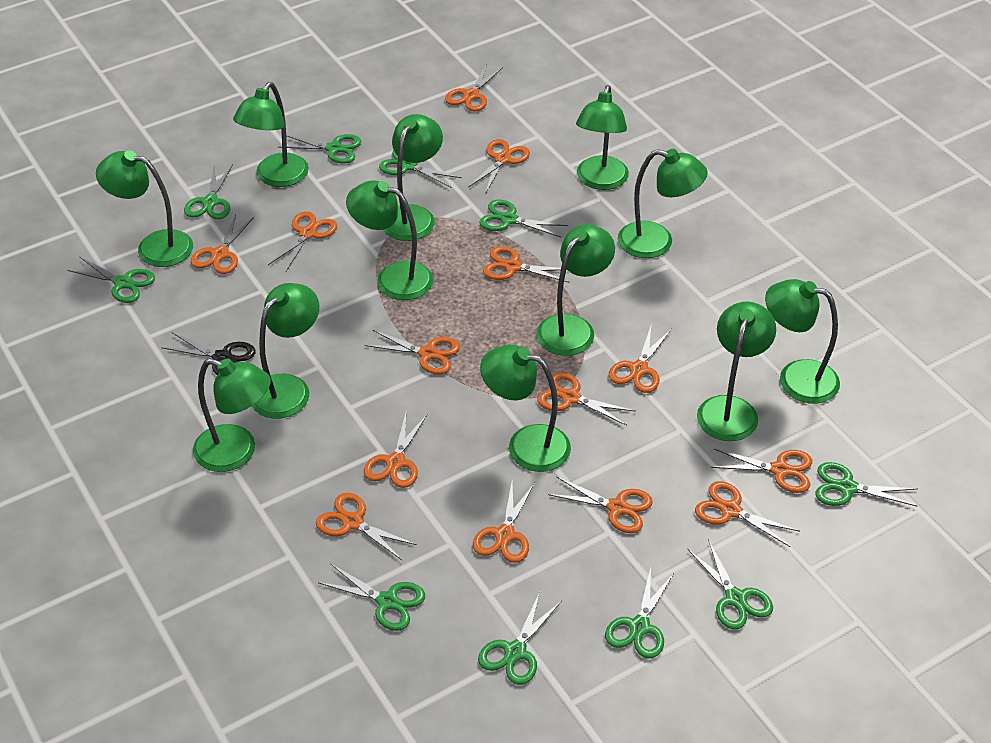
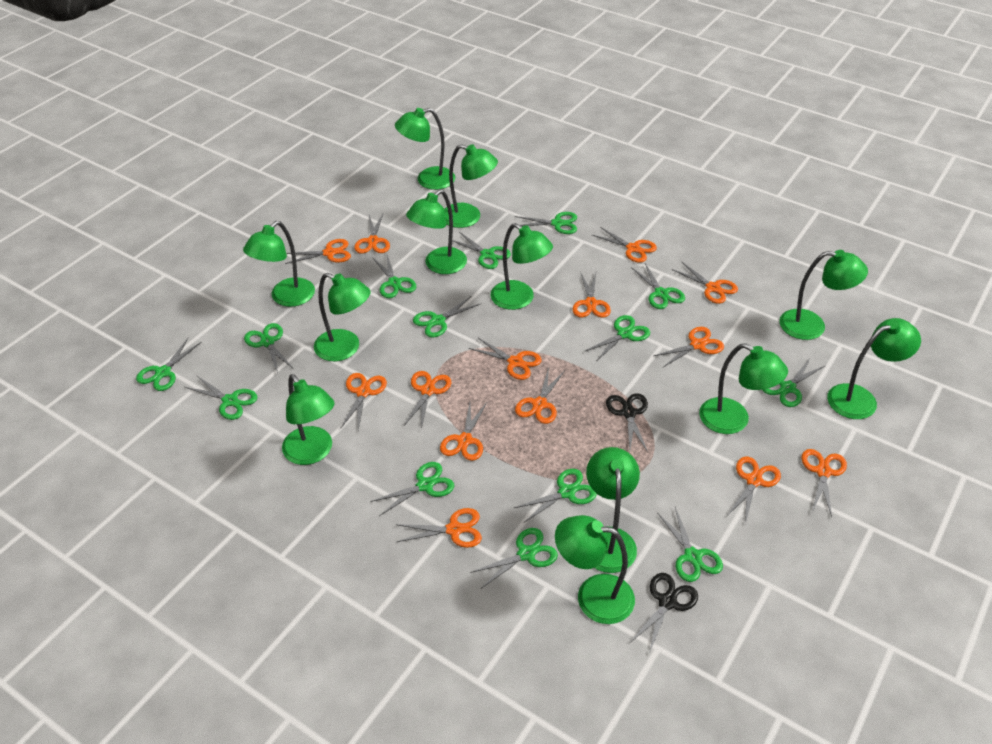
black scissors: 1 -> 2
green scissors: 10 -> 14

